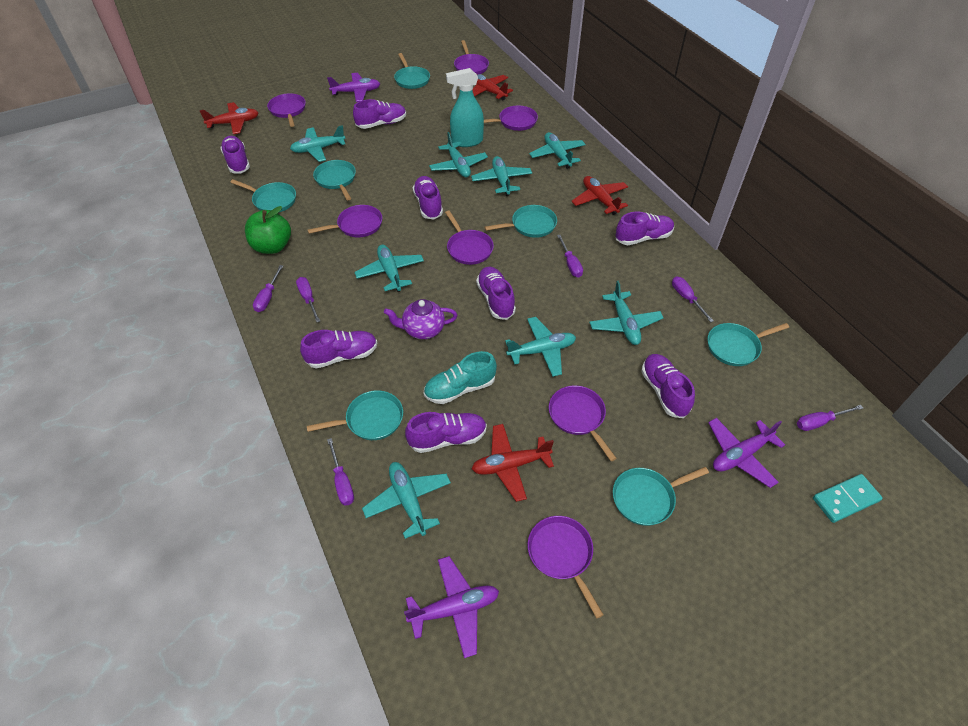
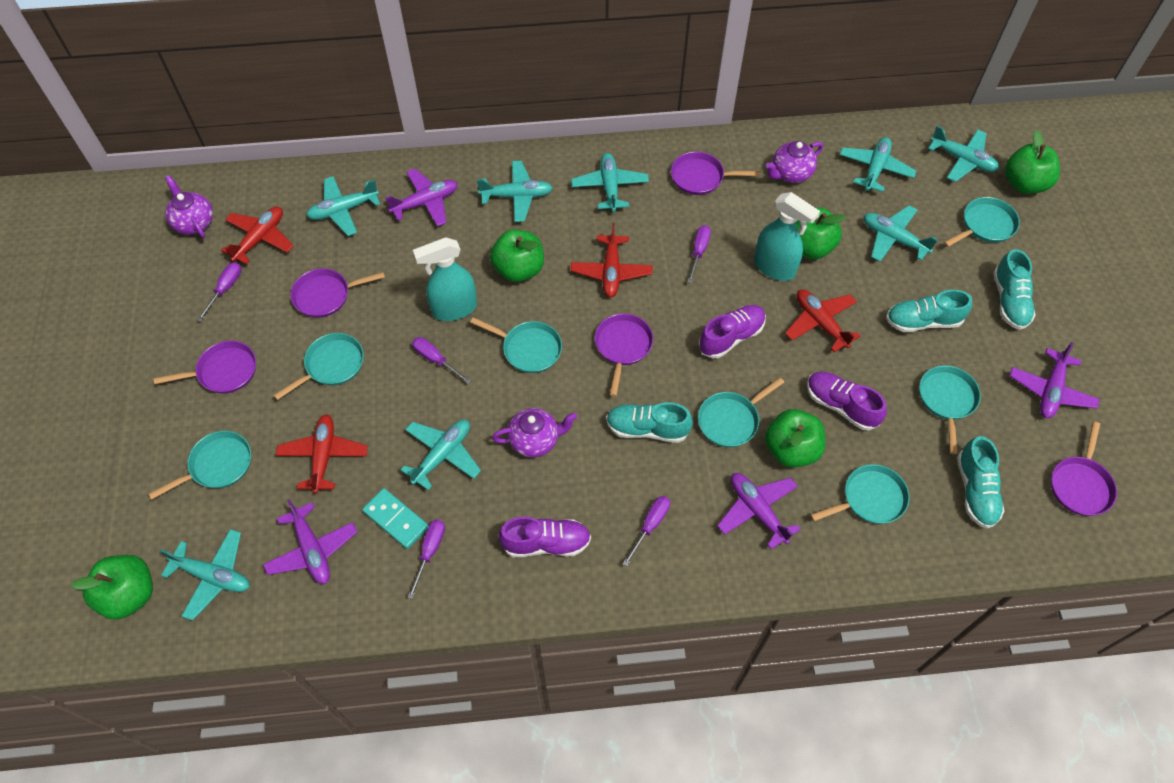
green apple: 1 -> 5
purple pan: 7 -> 5
purple plane: 3 -> 4
purple screwdriver: 6 -> 5
purple shoe: 8 -> 3
purple teapot: 1 -> 3
turquoise shoe: 1 -> 4
turquoise spray bottle: 1 -> 2

